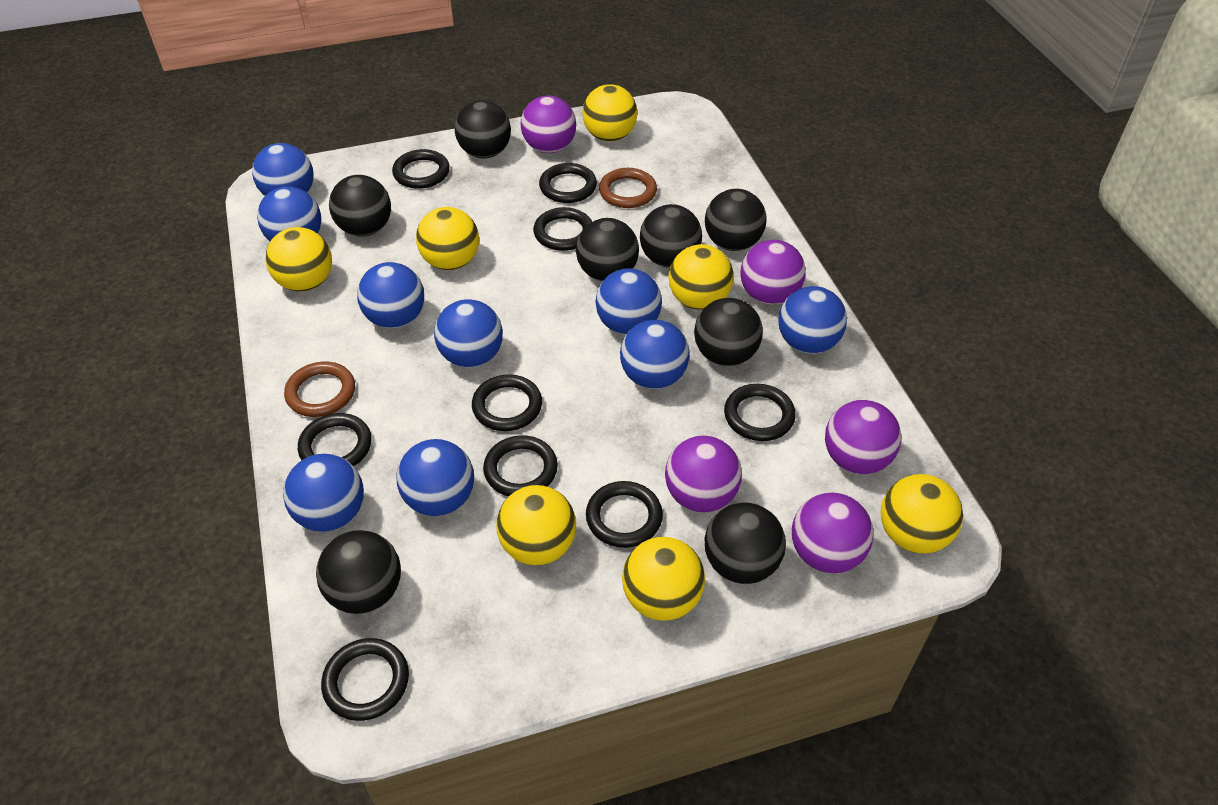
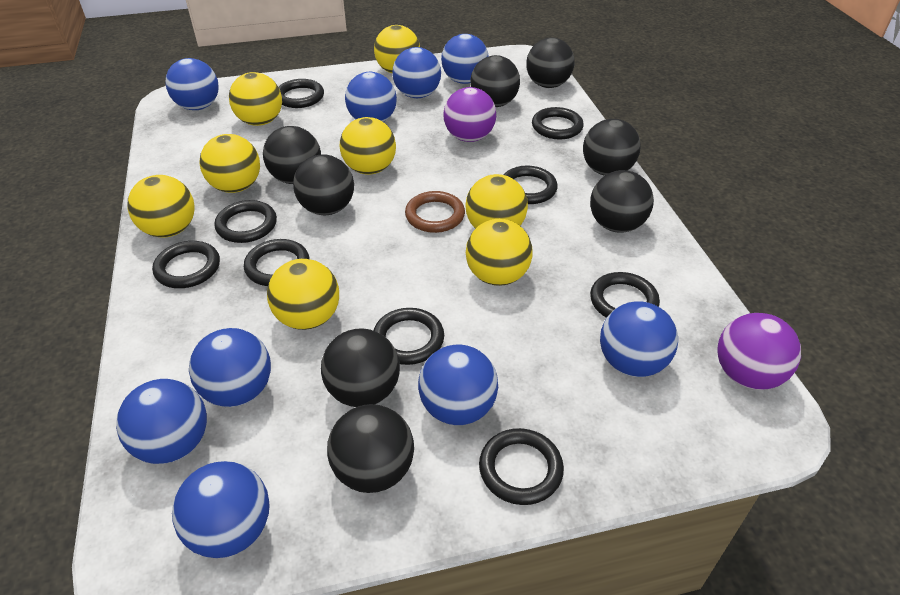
brown ring: 2 -> 1
purple ball: 5 -> 2
yellow ball: 7 -> 8

